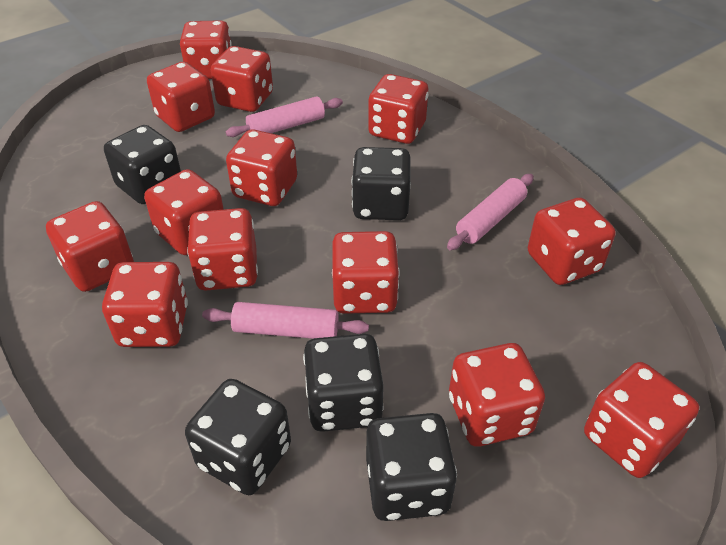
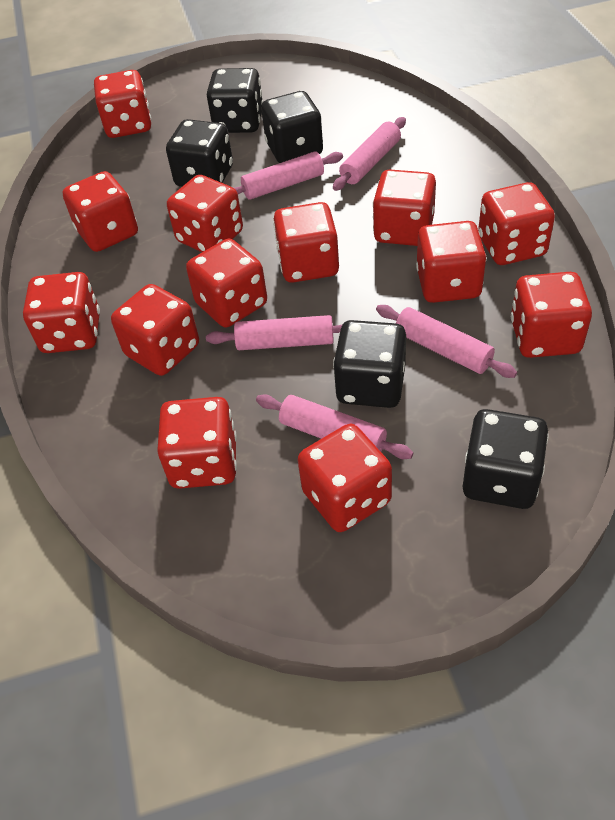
pink rolling pin: 3 -> 5

